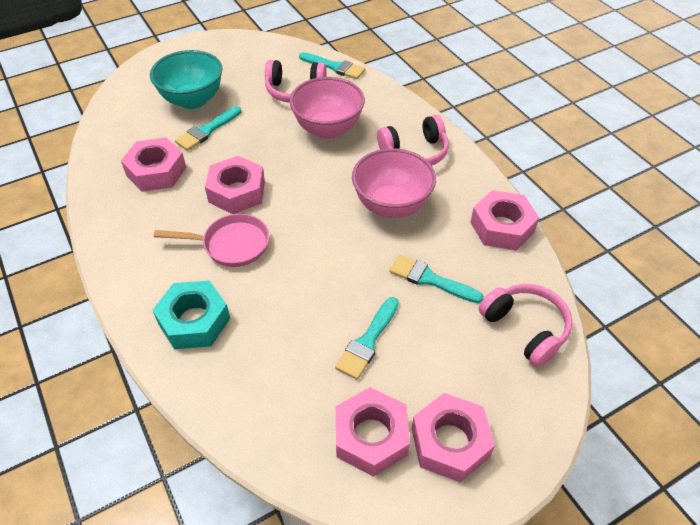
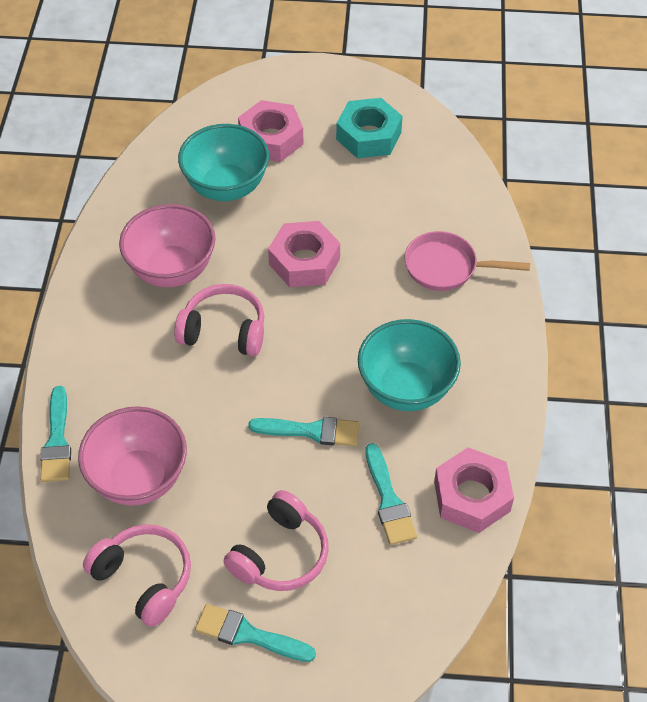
pink nut: 5 -> 3
turquoise bowl: 1 -> 2

